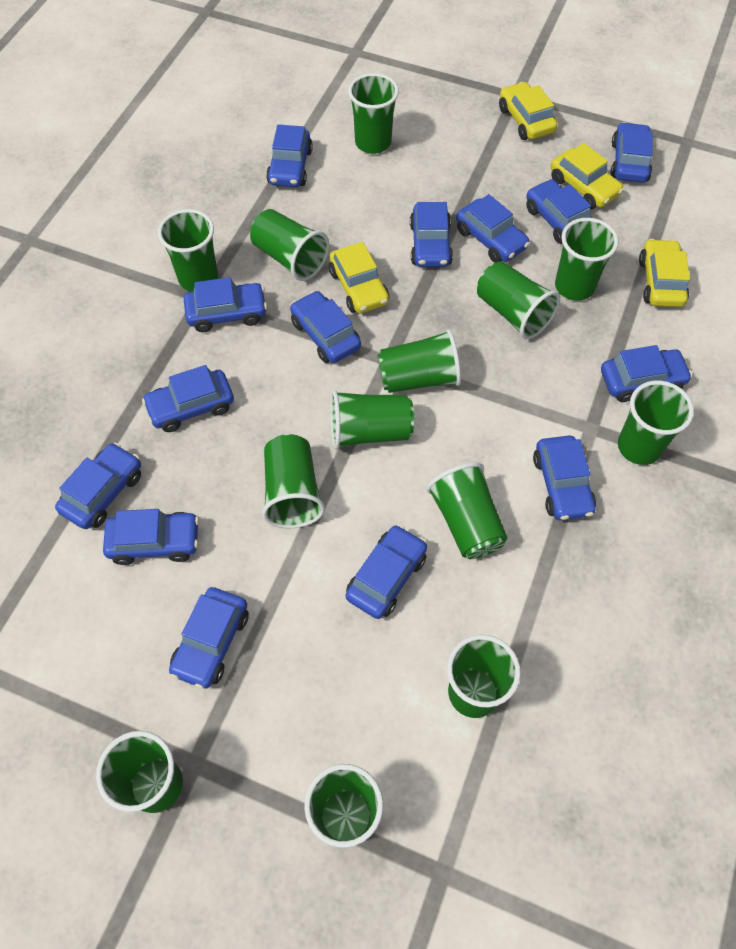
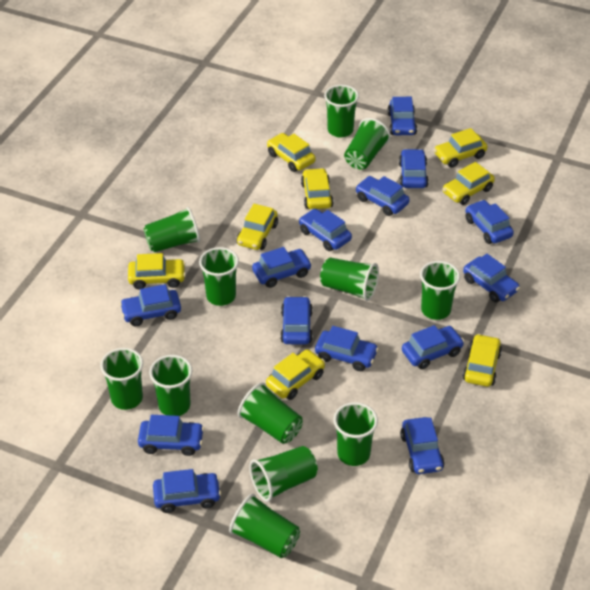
green cup: 13 -> 12
yellow car: 4 -> 8

